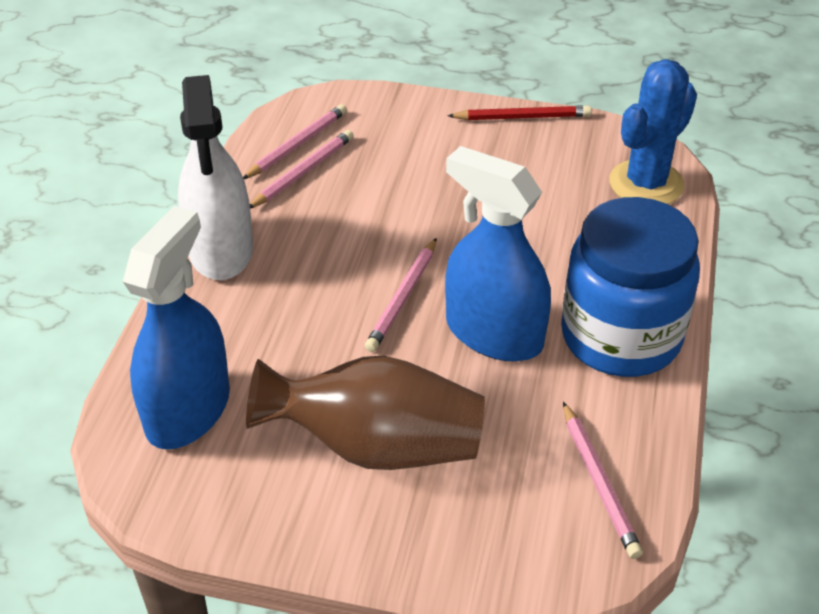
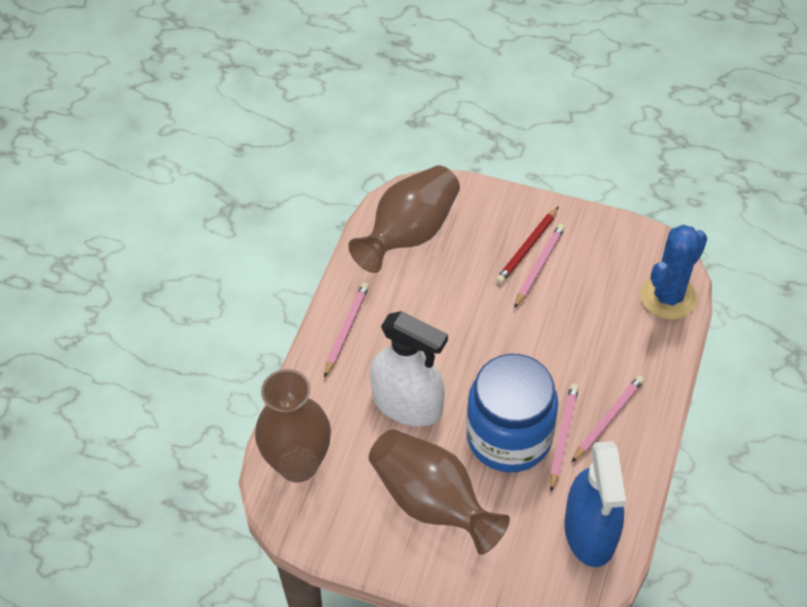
blue spray bottle: 2 -> 1
brown vase: 1 -> 3

